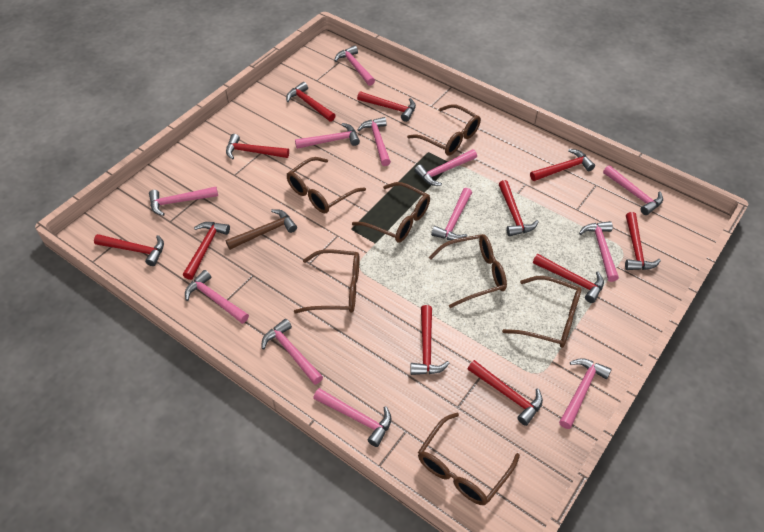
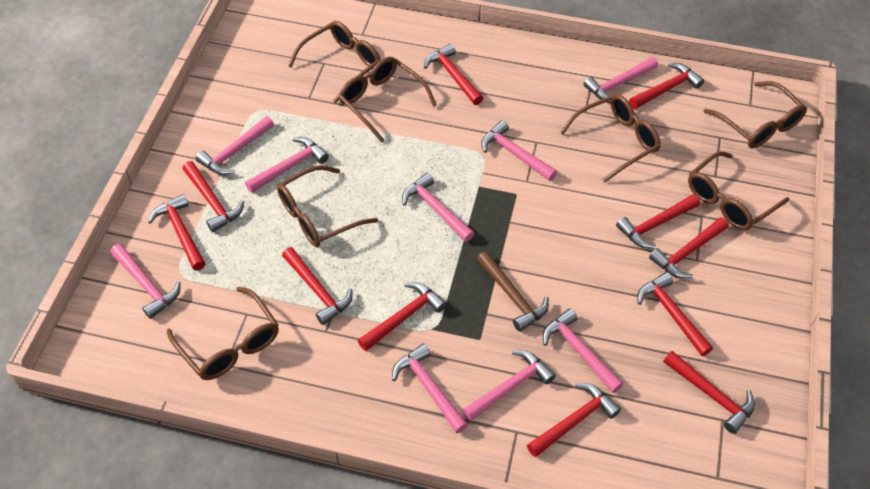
pink hammer: 12 -> 9

